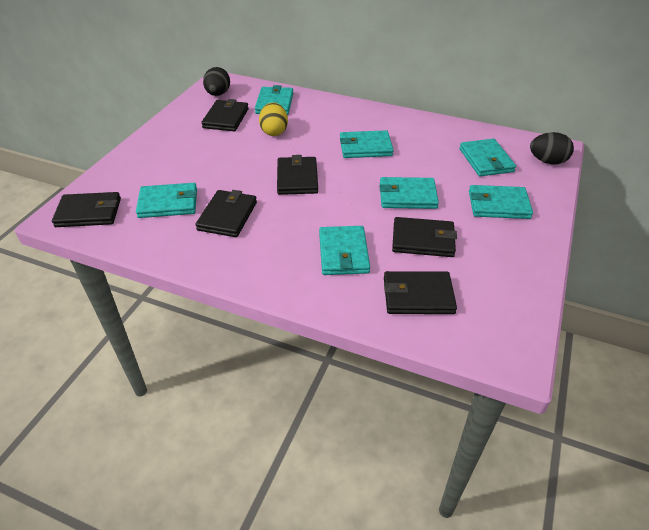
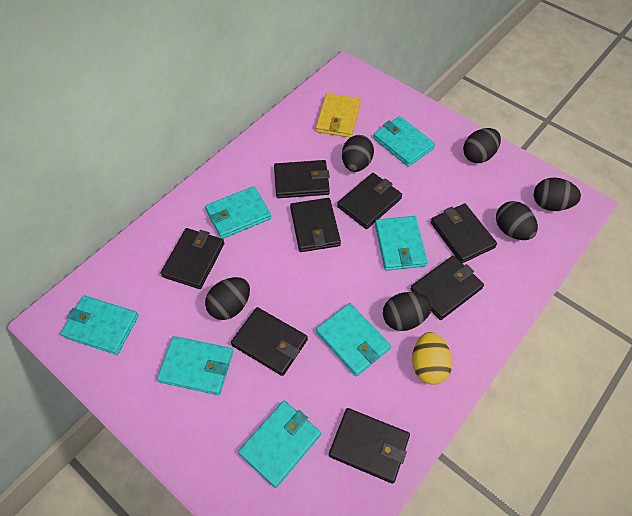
black egg: 2 -> 6
black wallet: 6 -> 8
yellow wallet: 0 -> 1

